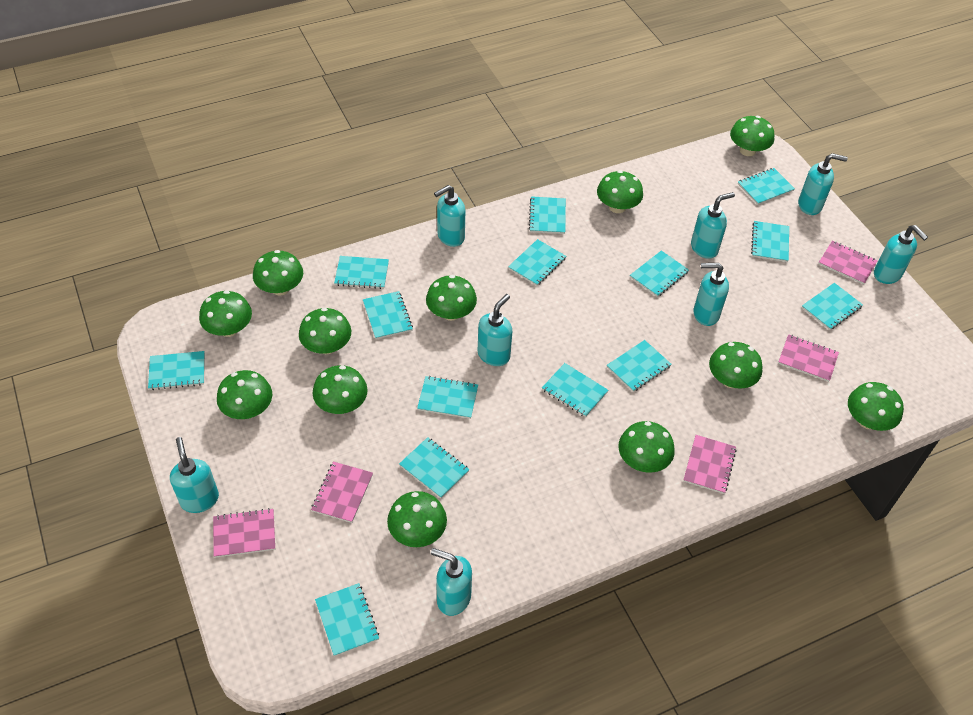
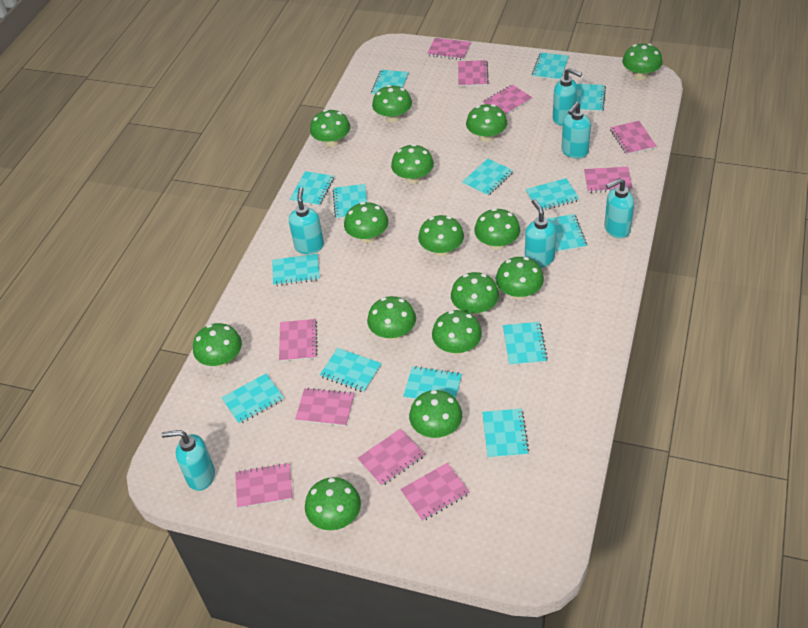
green mushroom: 12 -> 15
pink notebook: 5 -> 10
turquoise soap dispenser: 8 -> 6

